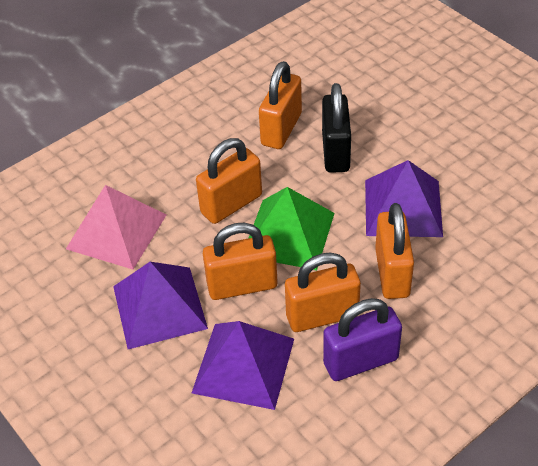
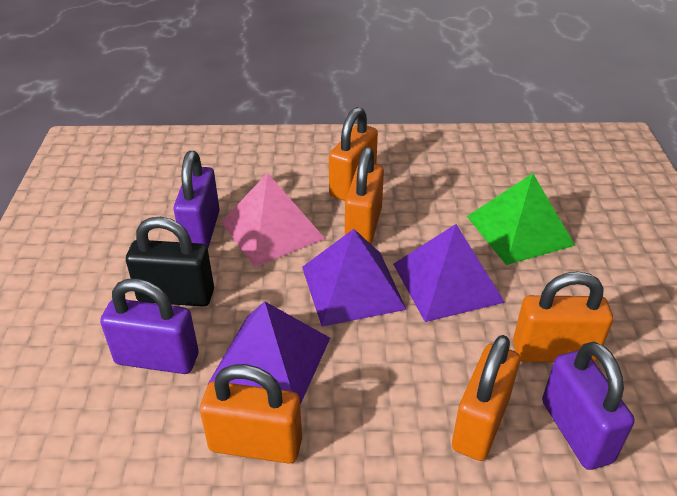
purple padlock: 1 -> 3

